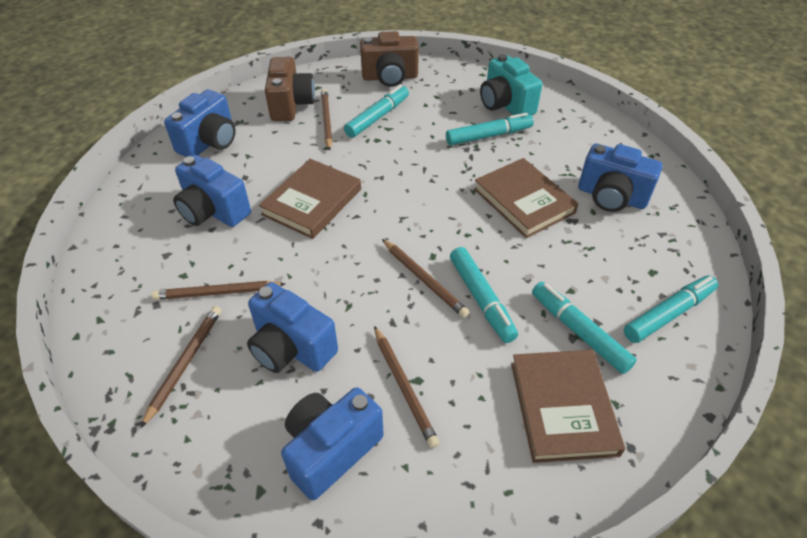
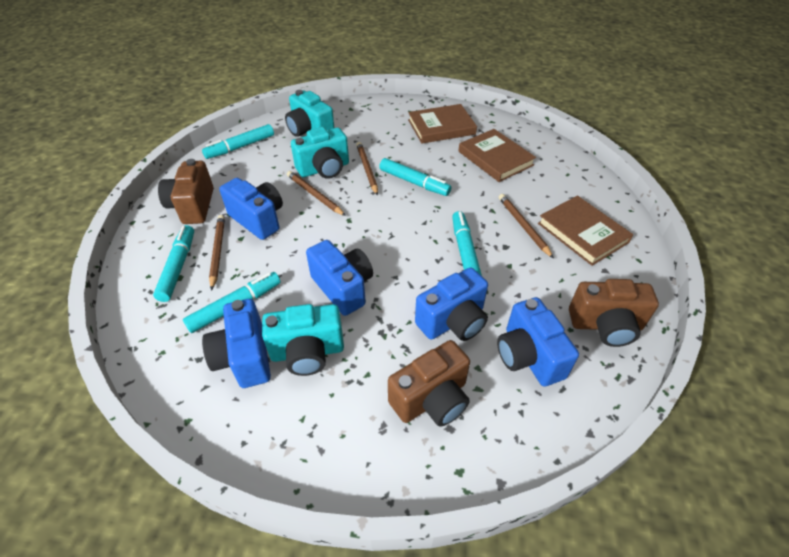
brown camera: 2 -> 3
brown pencil: 5 -> 4
turquoise camera: 1 -> 3

